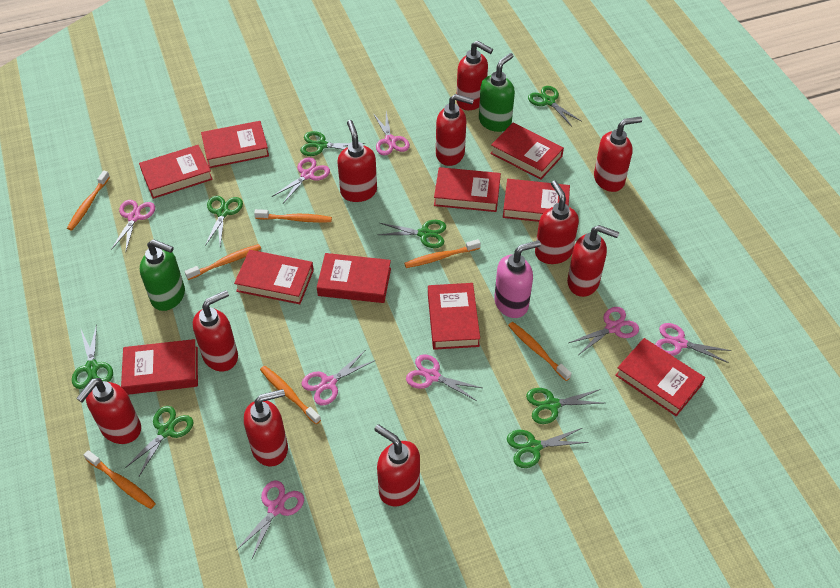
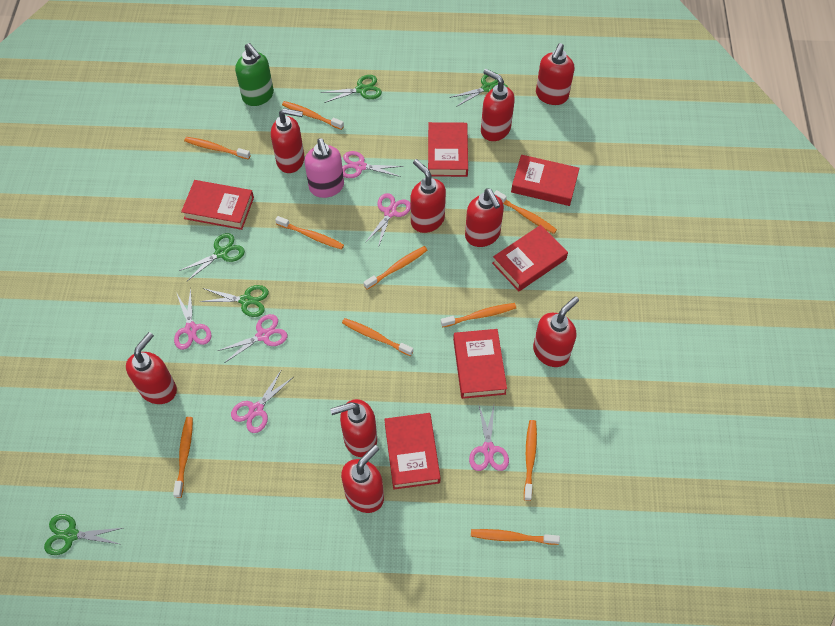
green scissors: 8 -> 5
green soap dispenser: 2 -> 1
orange toothbrush: 7 -> 10
pink scissors: 8 -> 6
red book: 10 -> 6
red soap dispenser: 10 -> 9

